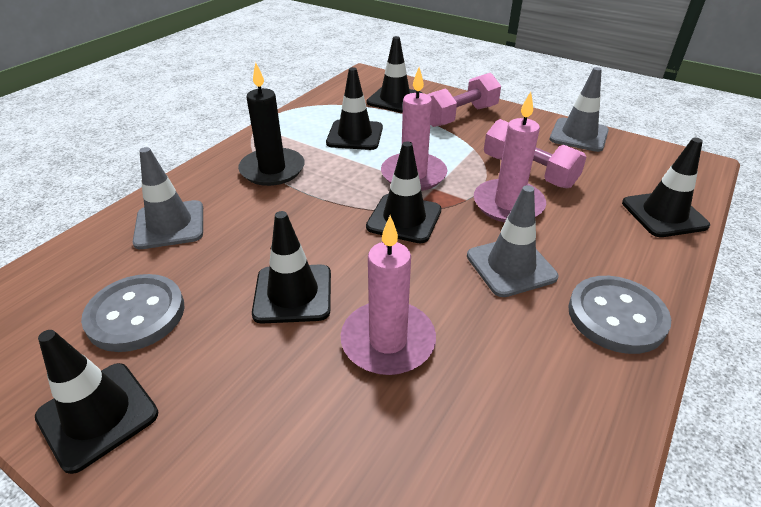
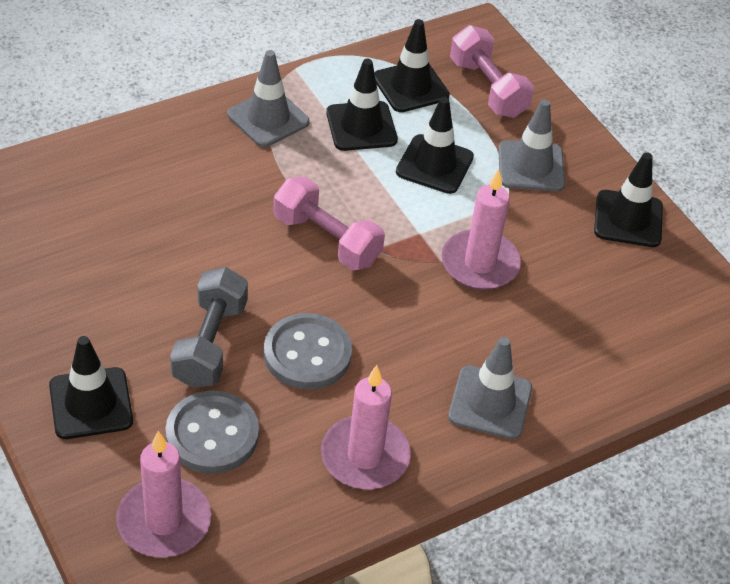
black candle: 1 -> 0
black traffic cone: 6 -> 5
grey dumbbell: 0 -> 1

